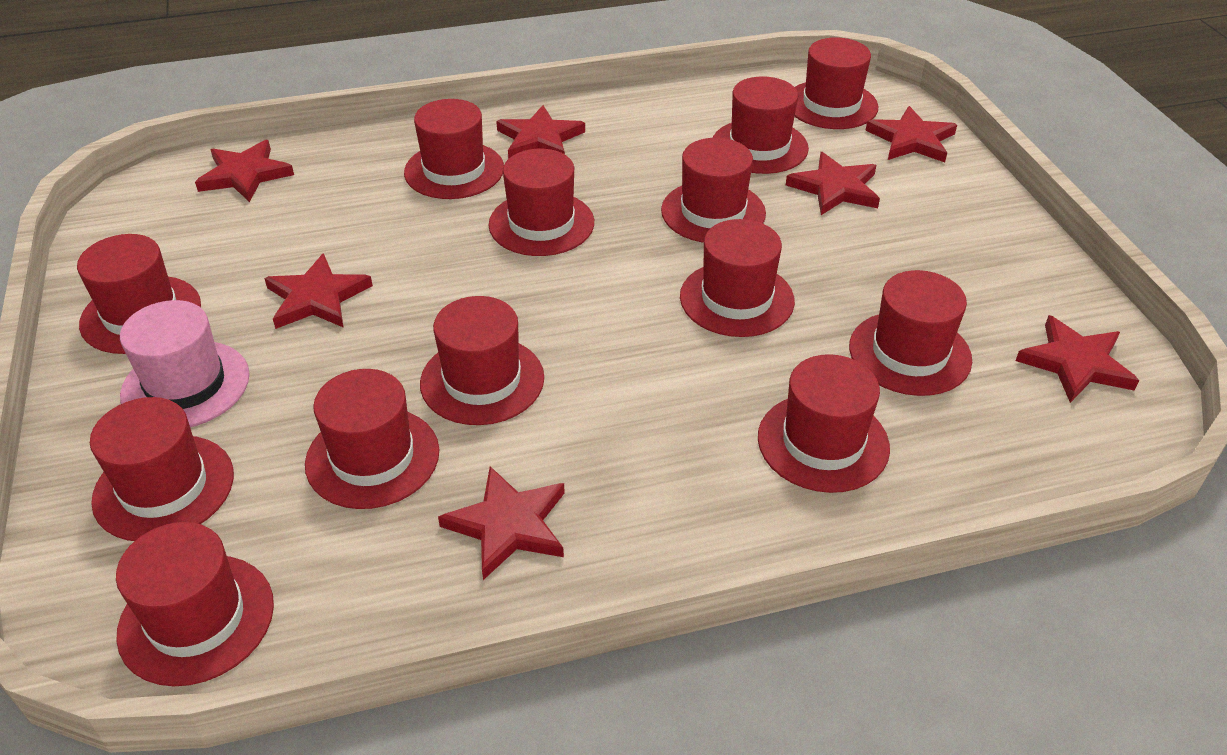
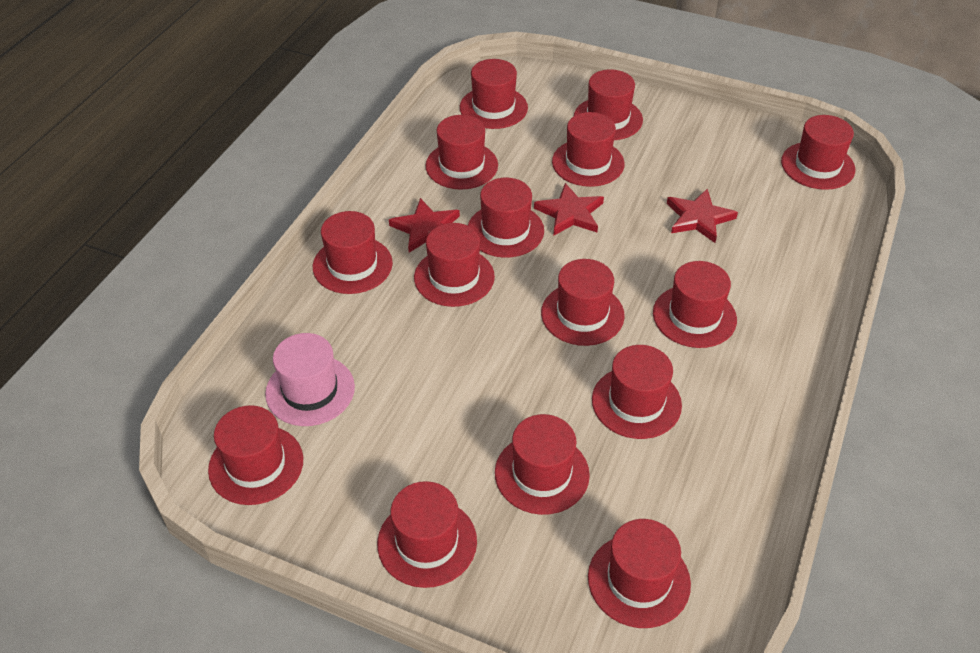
red hat: 13 -> 15
red star: 7 -> 3

